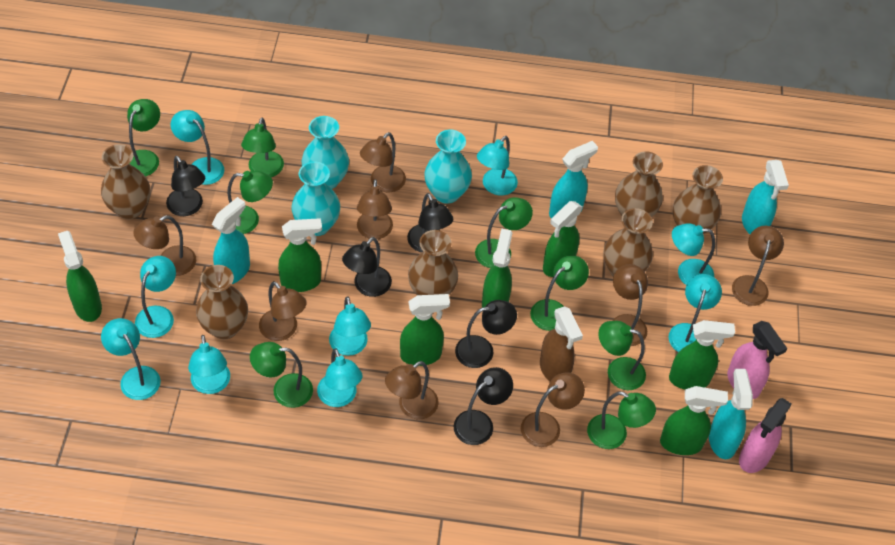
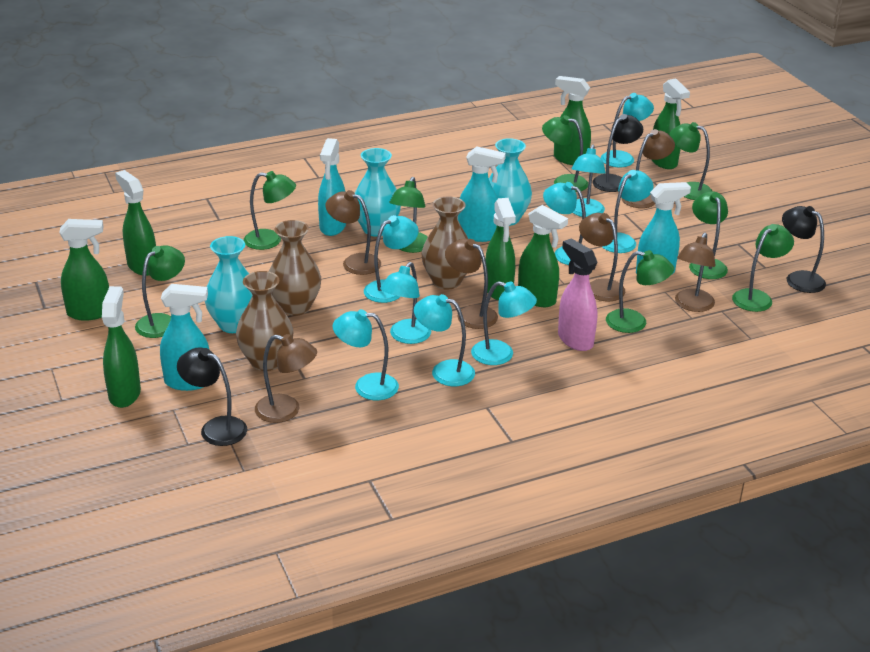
black lamp: 5 -> 3
brown lamp: 8 -> 6
brown spray bottle: 1 -> 0
brown vase: 6 -> 3
pink spray bottle: 2 -> 1

